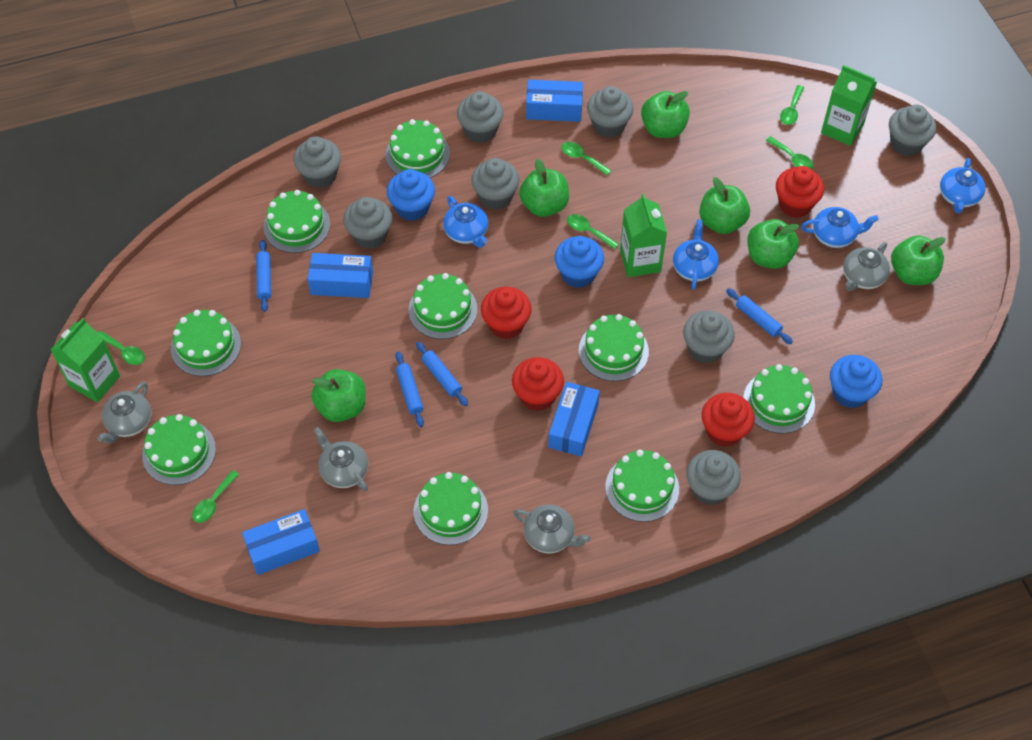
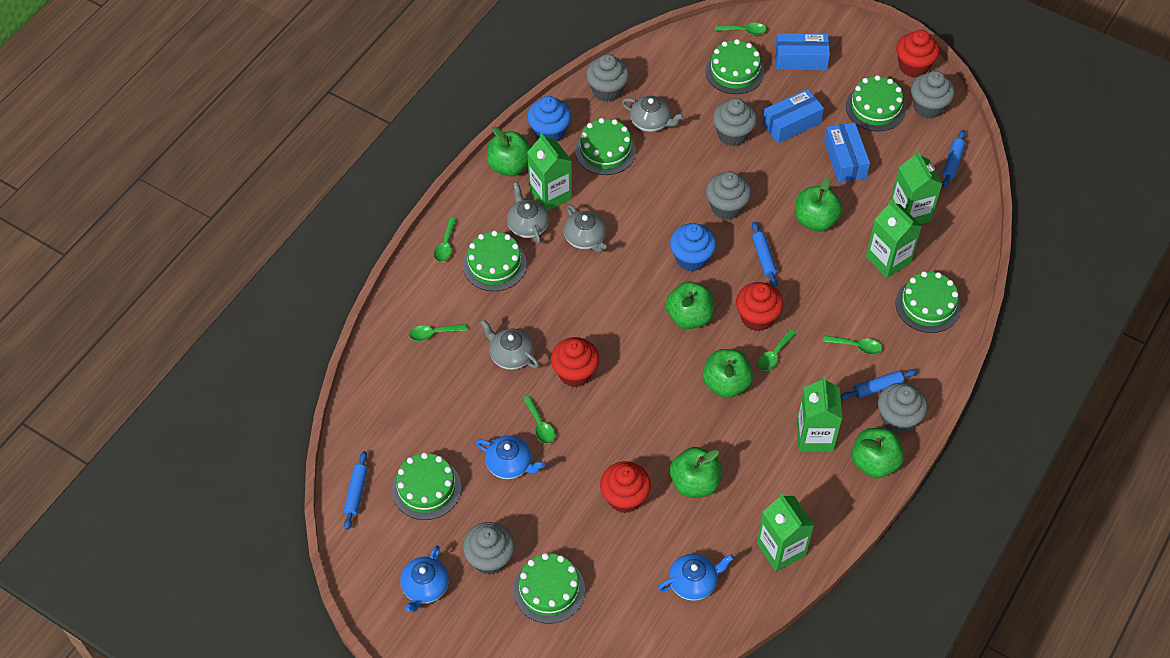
blue box: 4 -> 3
blue cupcake: 3 -> 2
blue teapot: 4 -> 3
green cake: 9 -> 7
green carton: 3 -> 5
grey cupcake: 8 -> 6

